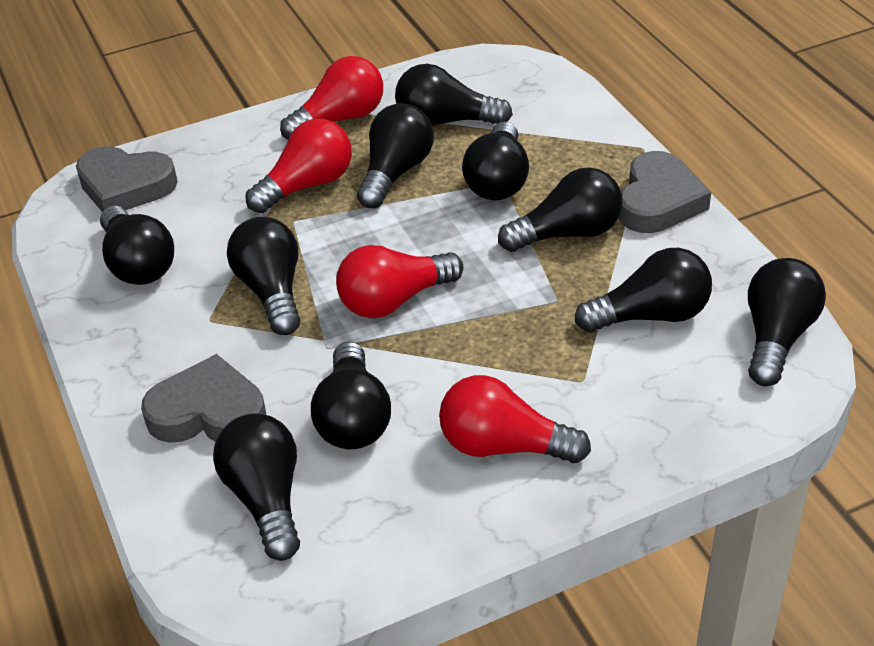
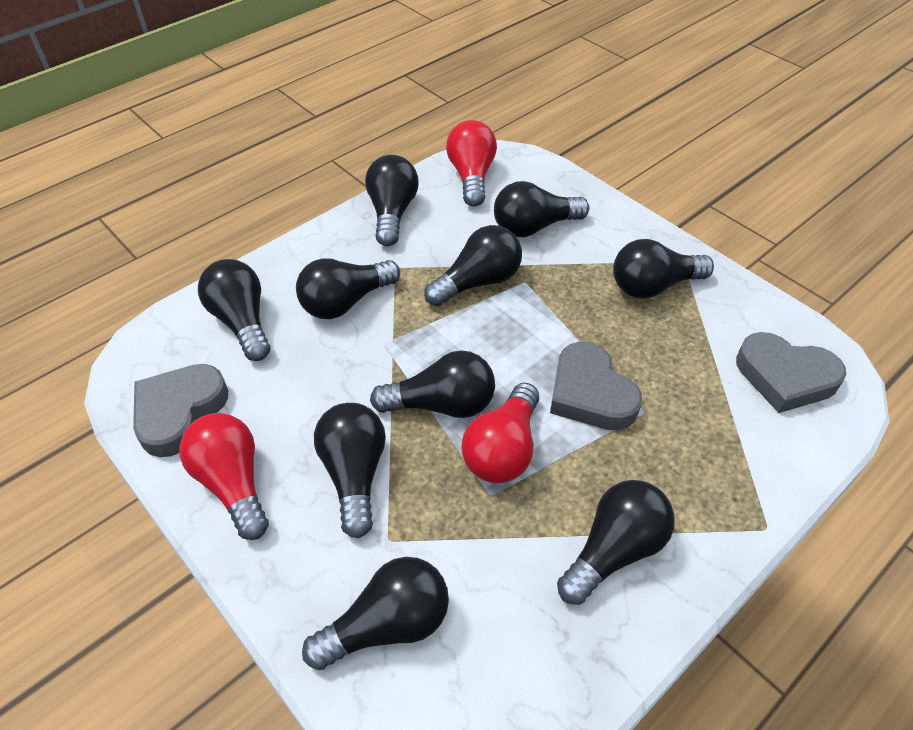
red light bulb: 4 -> 3

